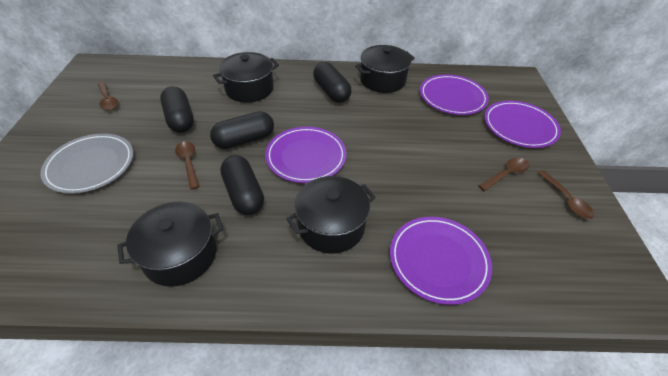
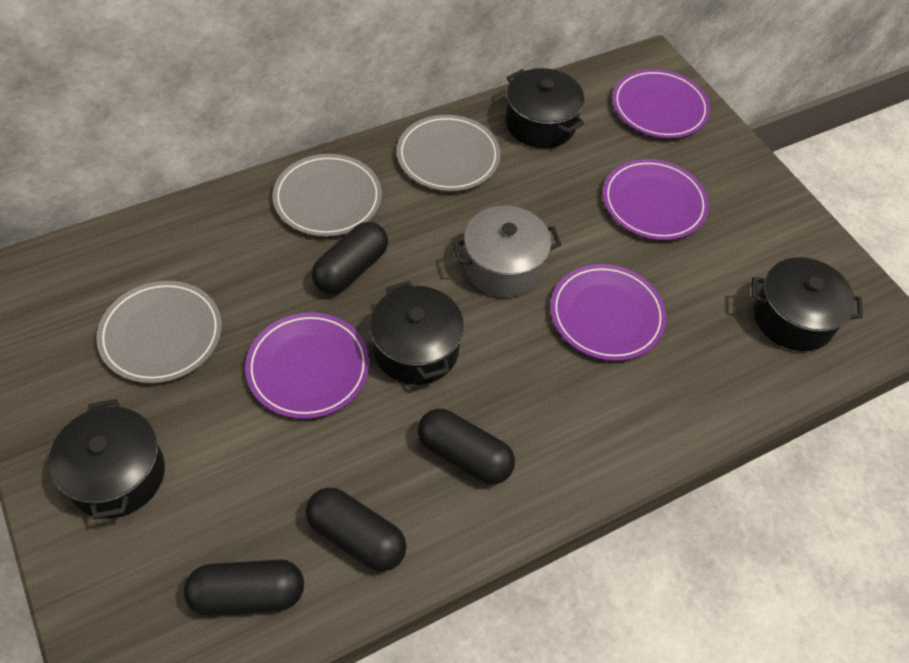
brown spoon: 4 -> 0
grey plate: 1 -> 3
grey pot: 0 -> 1

